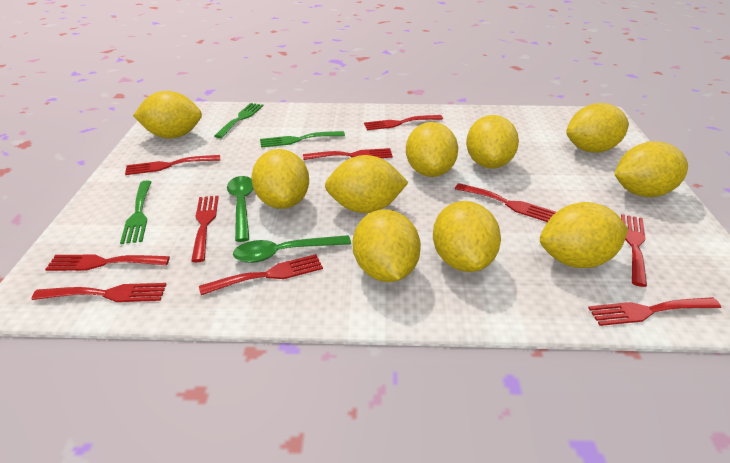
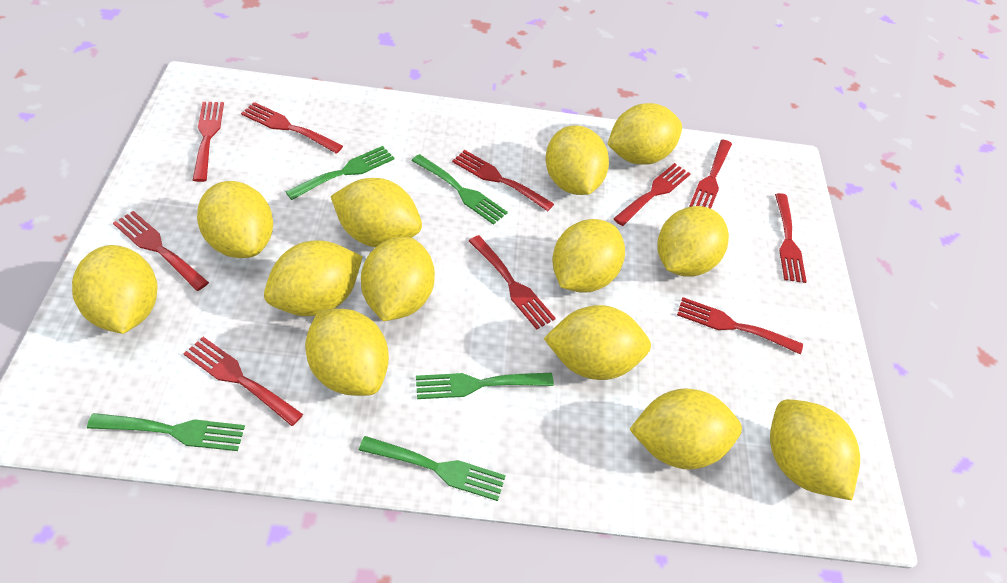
green fork: 3 -> 5
green spoon: 2 -> 0
yellow lemon: 10 -> 13

